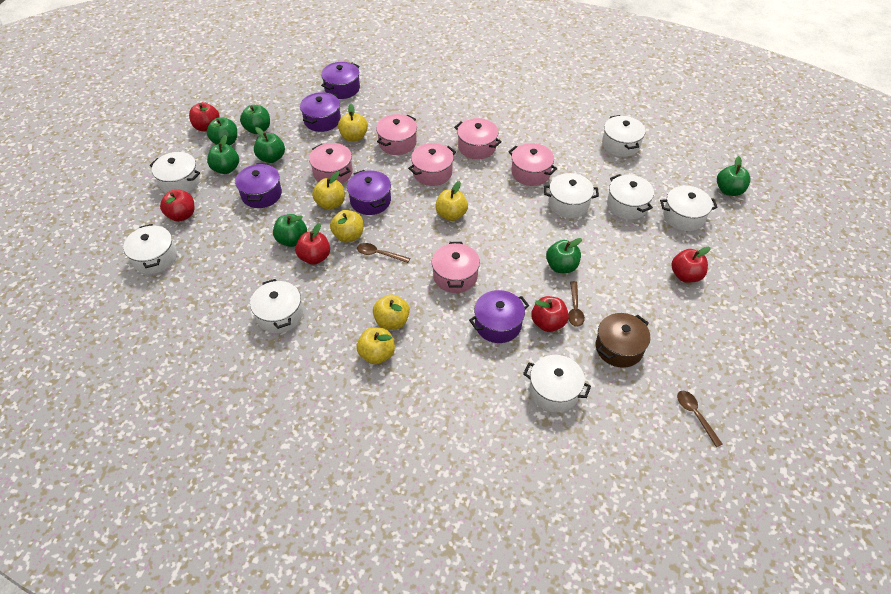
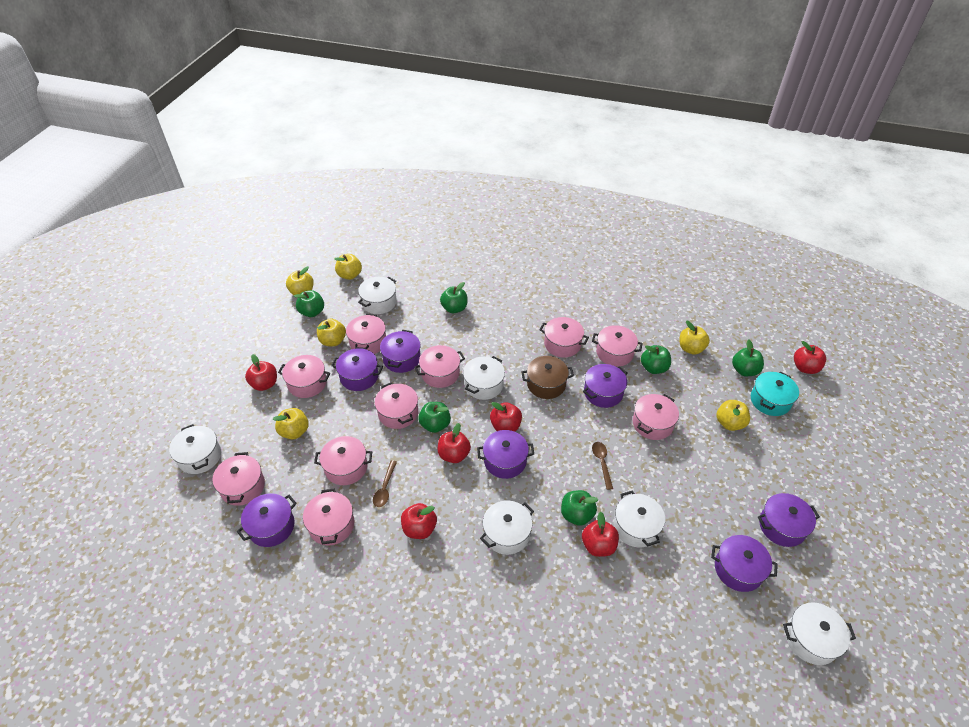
brown spoon: 3 -> 2
green apple: 7 -> 6
pink pot: 6 -> 10
purple pot: 5 -> 7
red apple: 5 -> 6
turquoise pot: 0 -> 1
white pot: 8 -> 6

